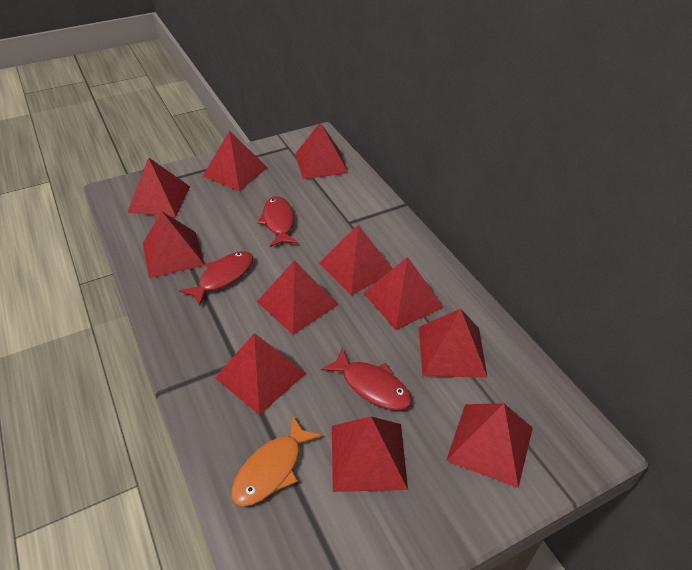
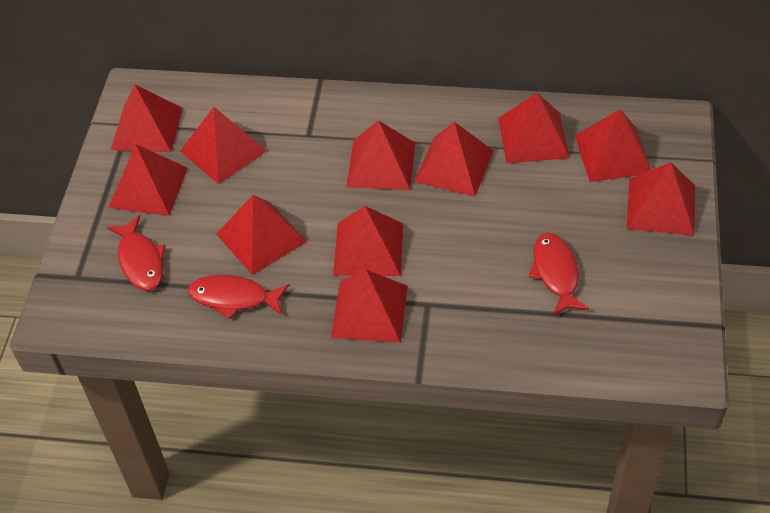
orange fish: 1 -> 0

